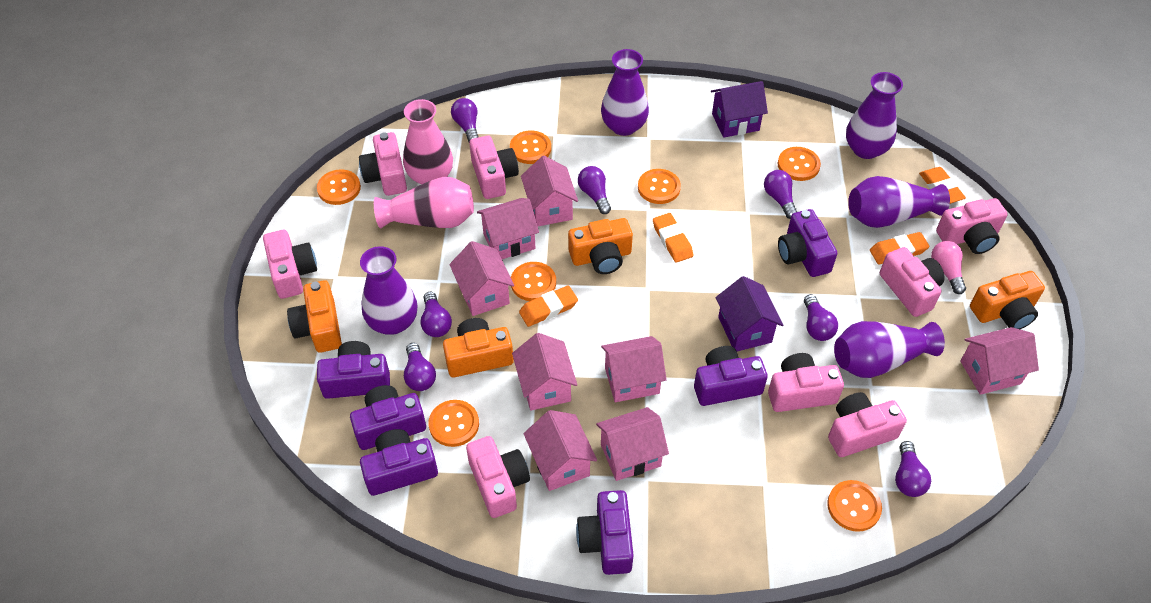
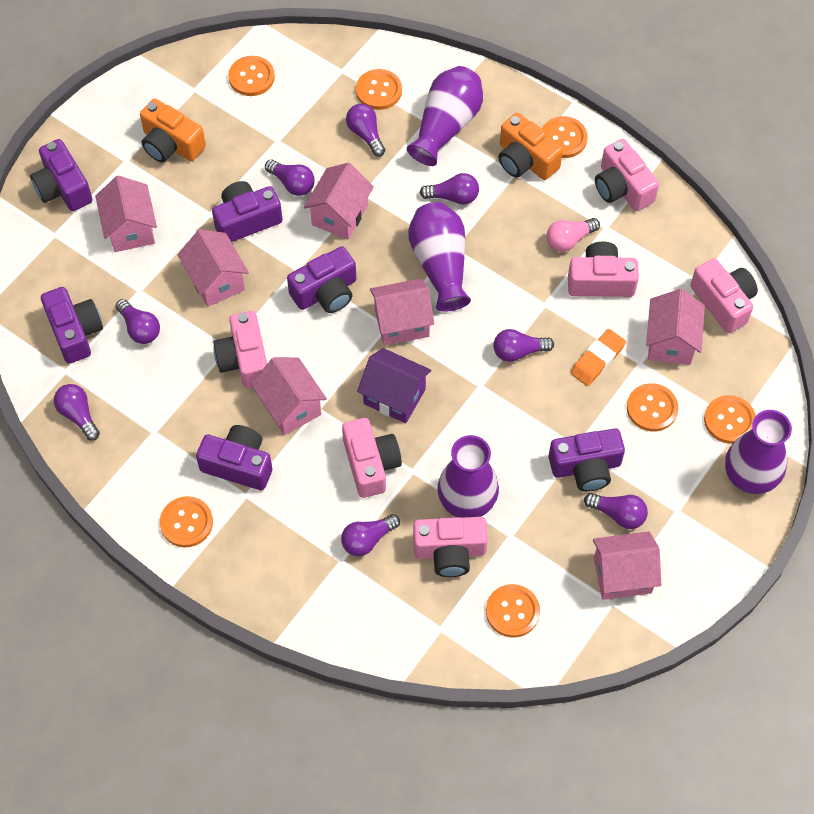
orange camera: 4 -> 2
orange eraser: 4 -> 1
pink camera: 8 -> 6
pink house: 8 -> 7
pink vase: 2 -> 0
purple house: 2 -> 1
purple light bulb: 7 -> 8
purple vase: 5 -> 4

